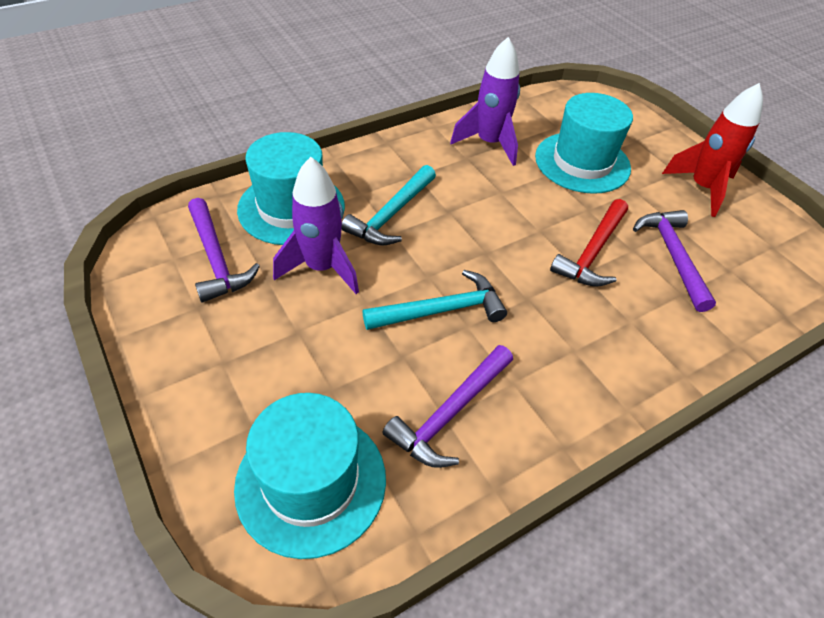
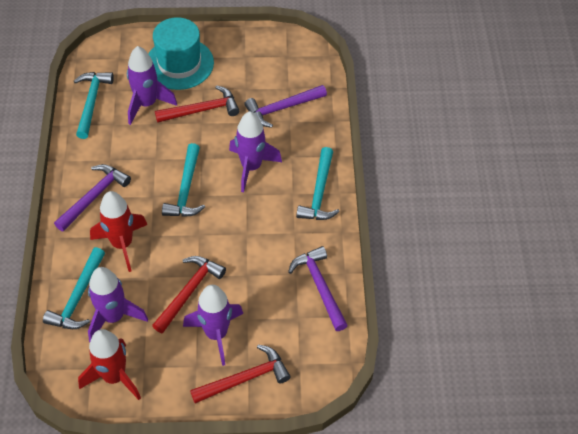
purple rocket: 2 -> 4
red hammer: 1 -> 3
red rocket: 1 -> 2
turquoise hammer: 2 -> 4
turquoise hat: 3 -> 1

